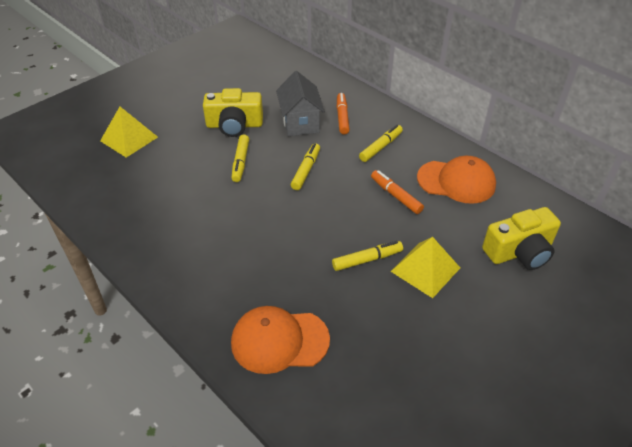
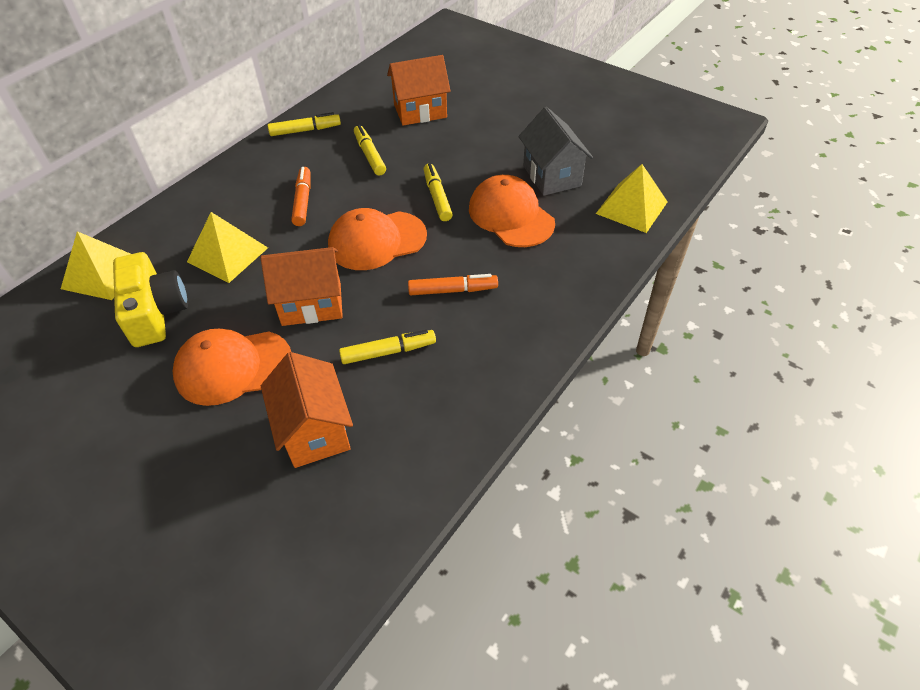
orange cap: 2 -> 3
orange house: 0 -> 3
yellow camera: 2 -> 1
yellow pyramid: 2 -> 3

